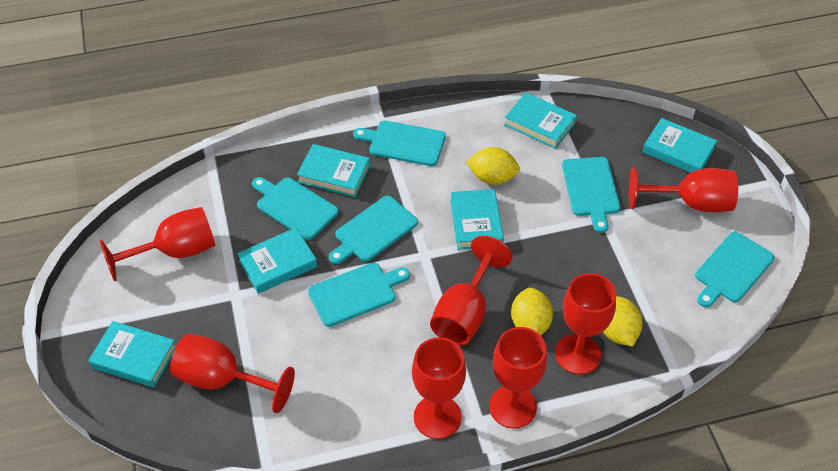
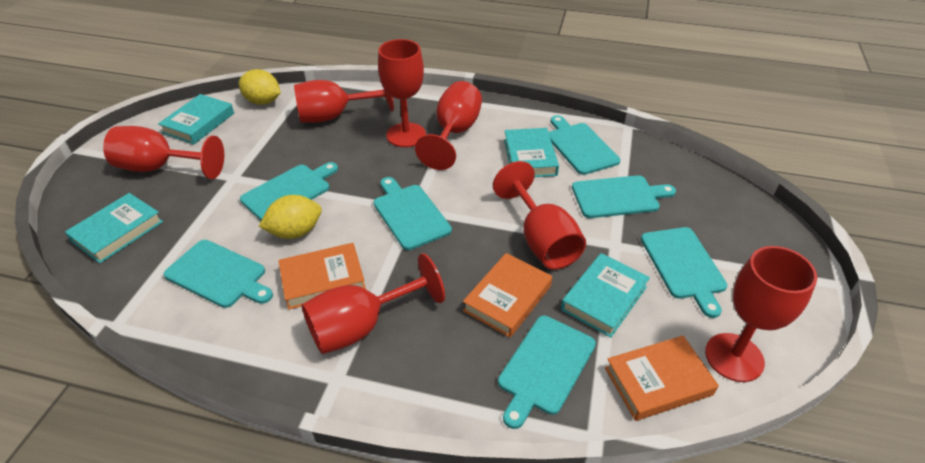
orange book: 0 -> 3
turquoise book: 6 -> 4
turquoise cutting board: 6 -> 7
yellow lemon: 3 -> 2

